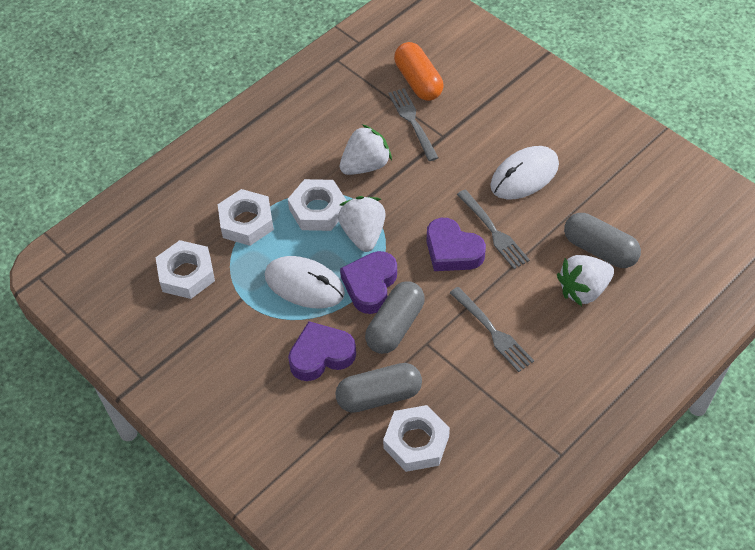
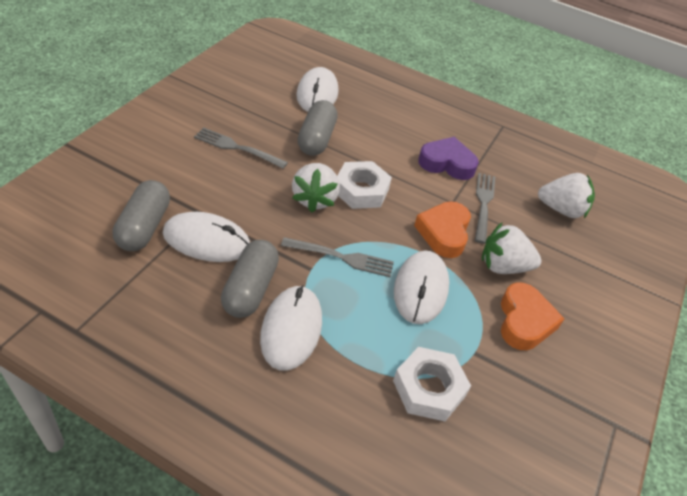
orange capsule: 1 -> 0
orange heart: 0 -> 2
purple heart: 3 -> 1
white mouse: 2 -> 4
white nut: 4 -> 2

